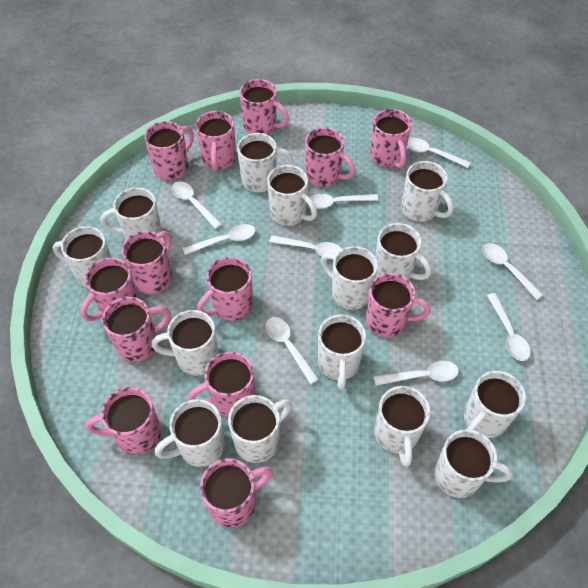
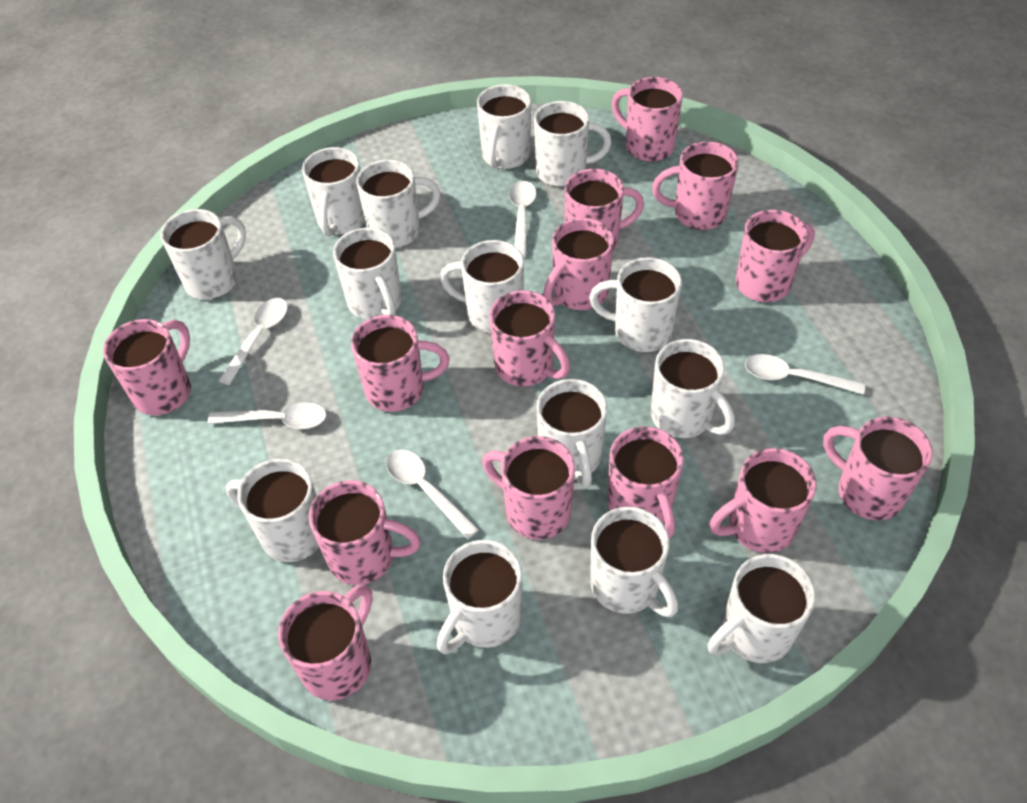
pink mug: 13 -> 14
white spoon: 9 -> 5

